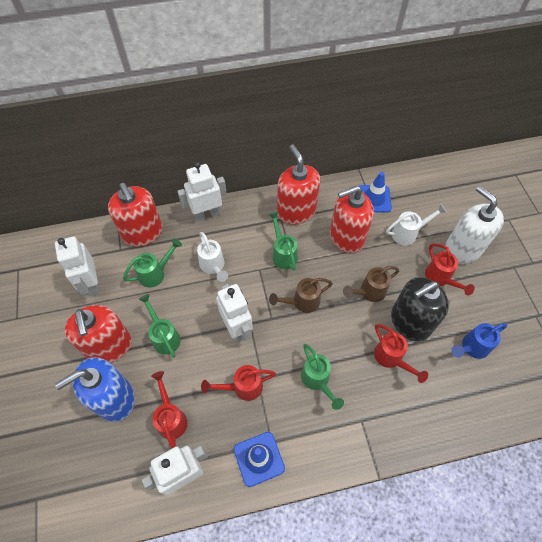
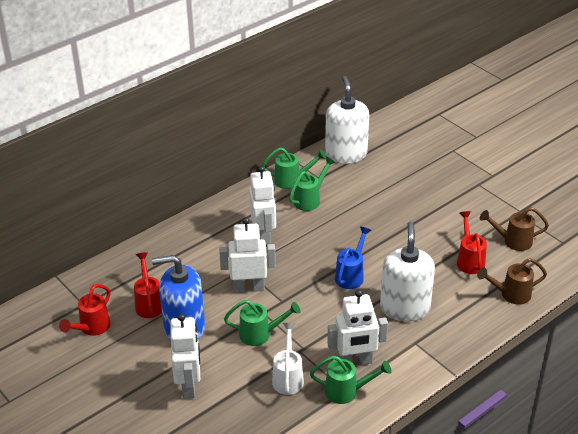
black soap dispenser: 1 -> 0
blue traffic cone: 2 -> 0
red soap dispenser: 4 -> 0
red watering can: 4 -> 3
white soap dispenser: 1 -> 2
white watering can: 2 -> 1

